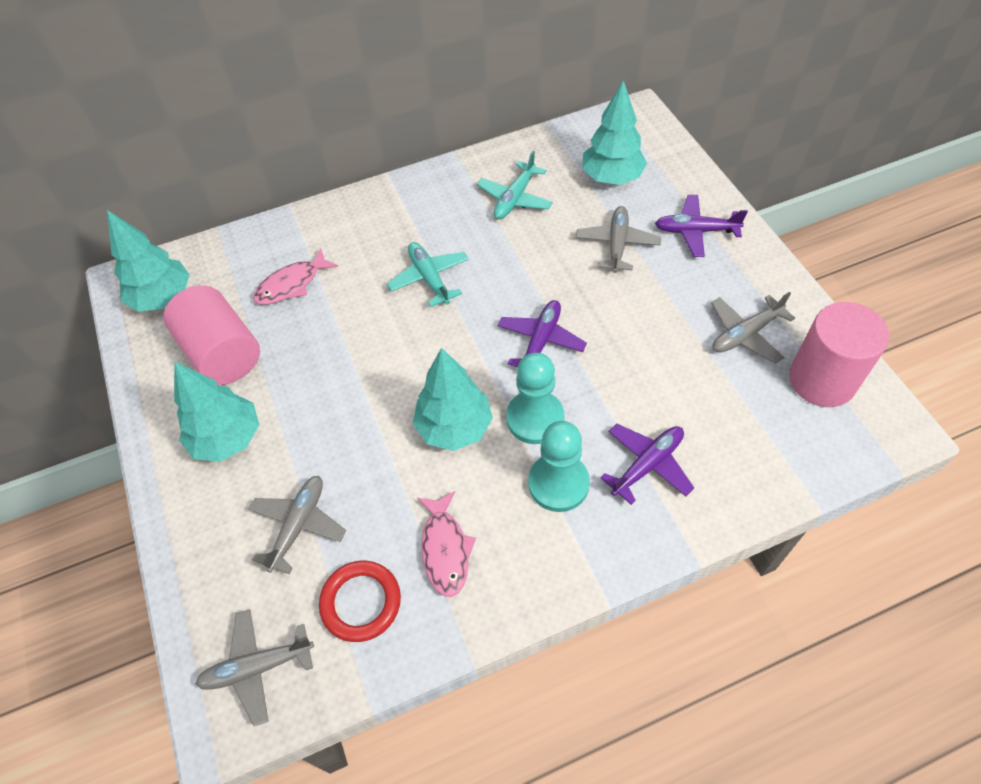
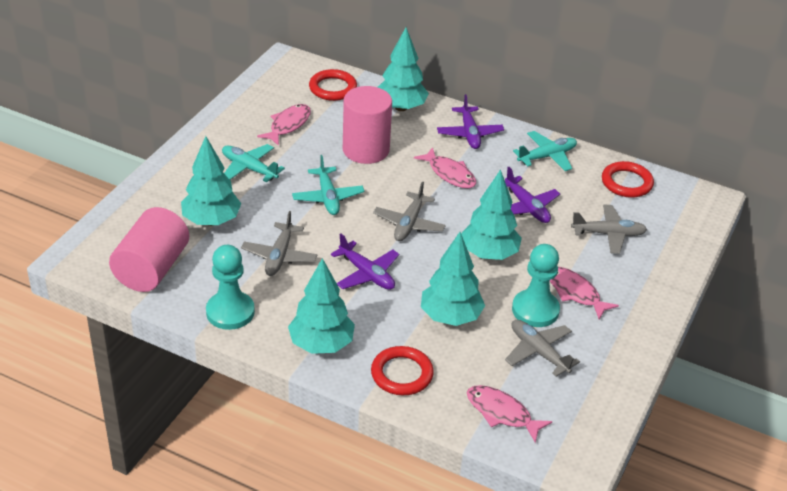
pink fish: 2 -> 4
red ring: 1 -> 3
turquoise plane: 2 -> 3
turquoise tree: 4 -> 5

